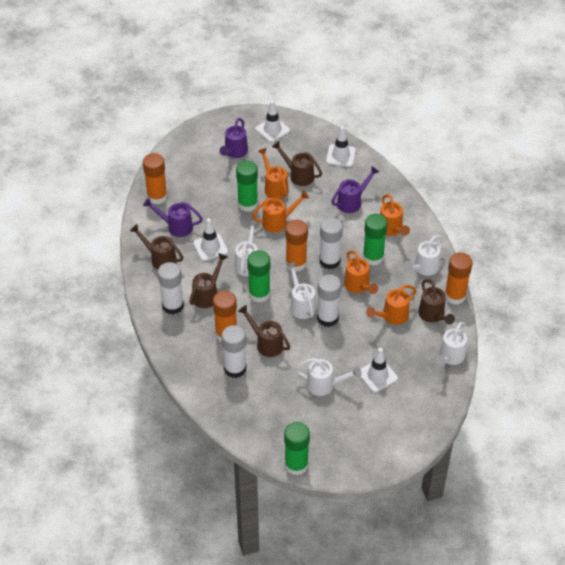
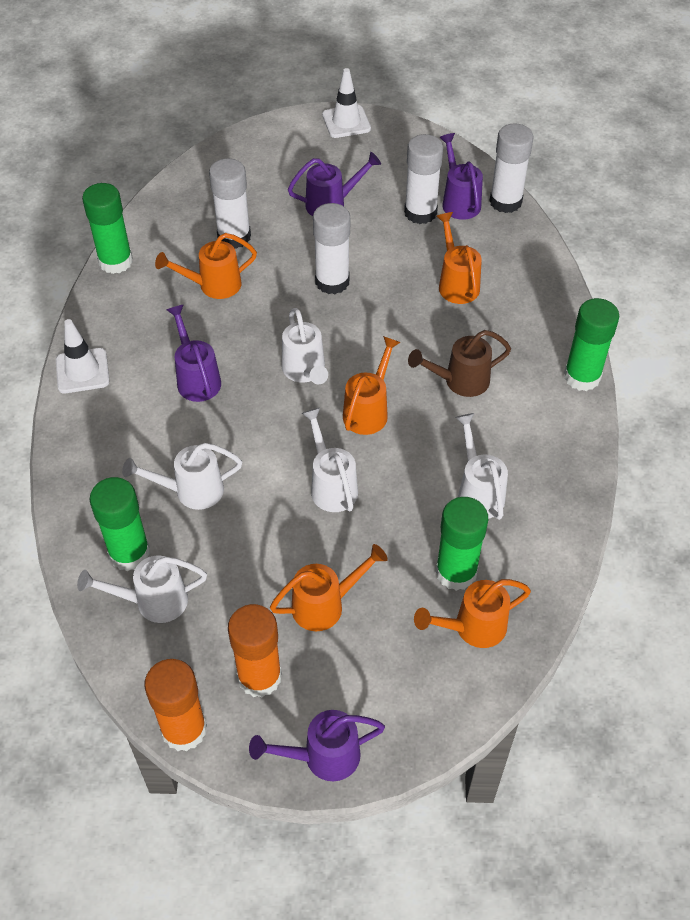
brown watering can: 5 -> 1
orange glue stick: 4 -> 2
purple watering can: 3 -> 4
white traffic cone: 4 -> 2

